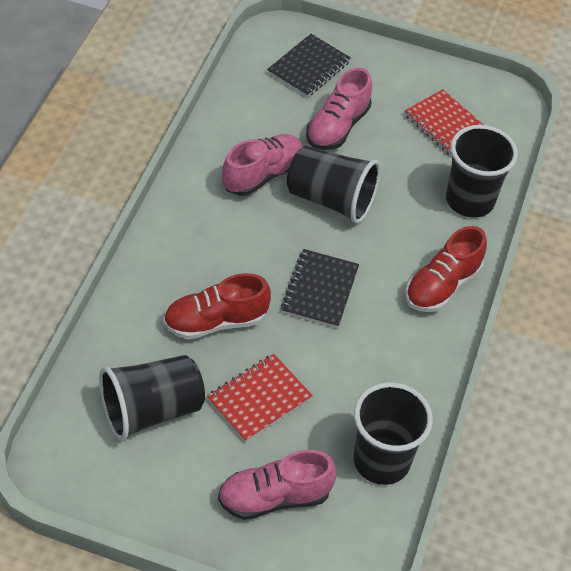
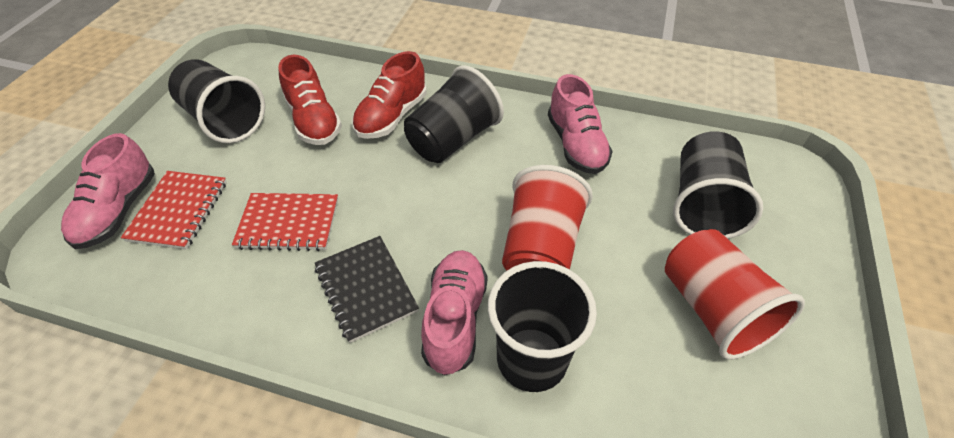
black notebook: 2 -> 1
red cup: 0 -> 2

